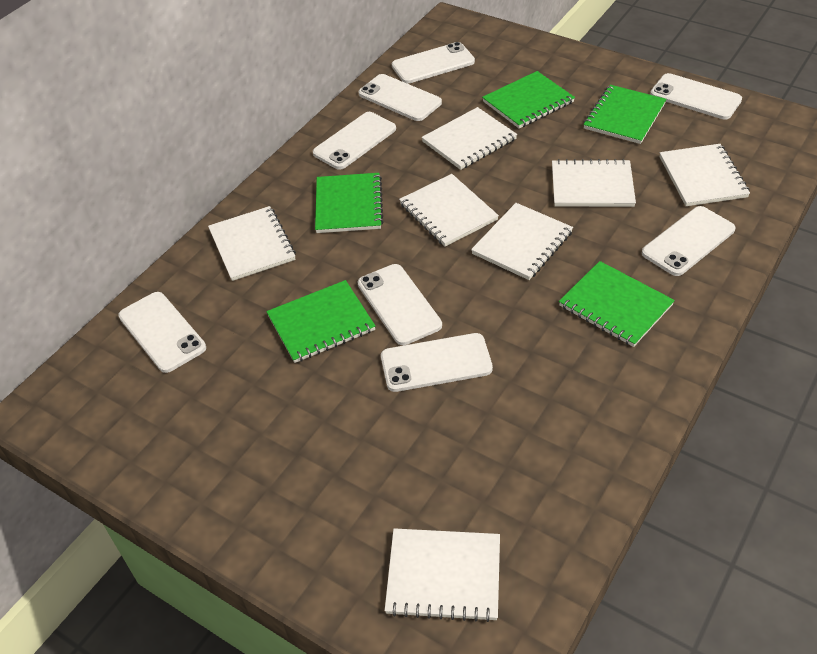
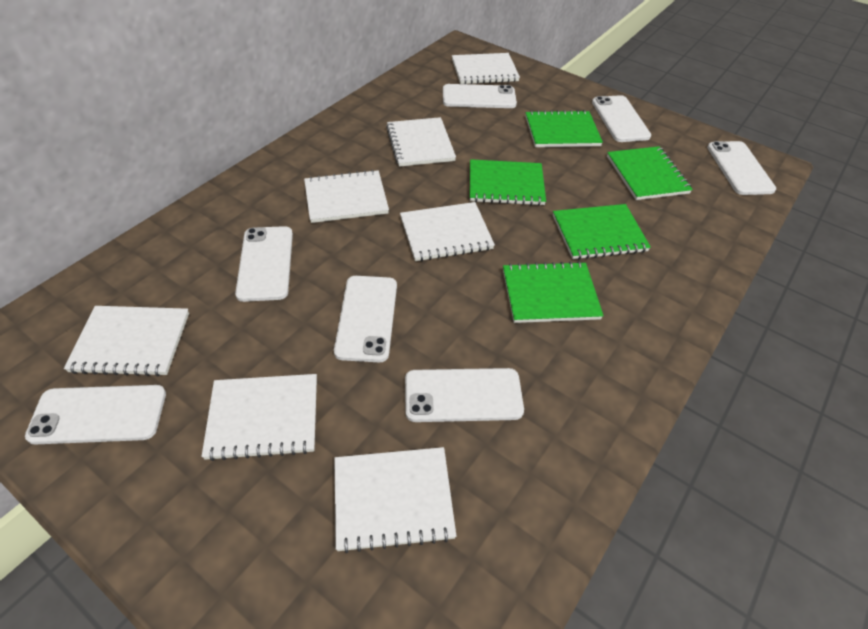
white phone: 8 -> 7

